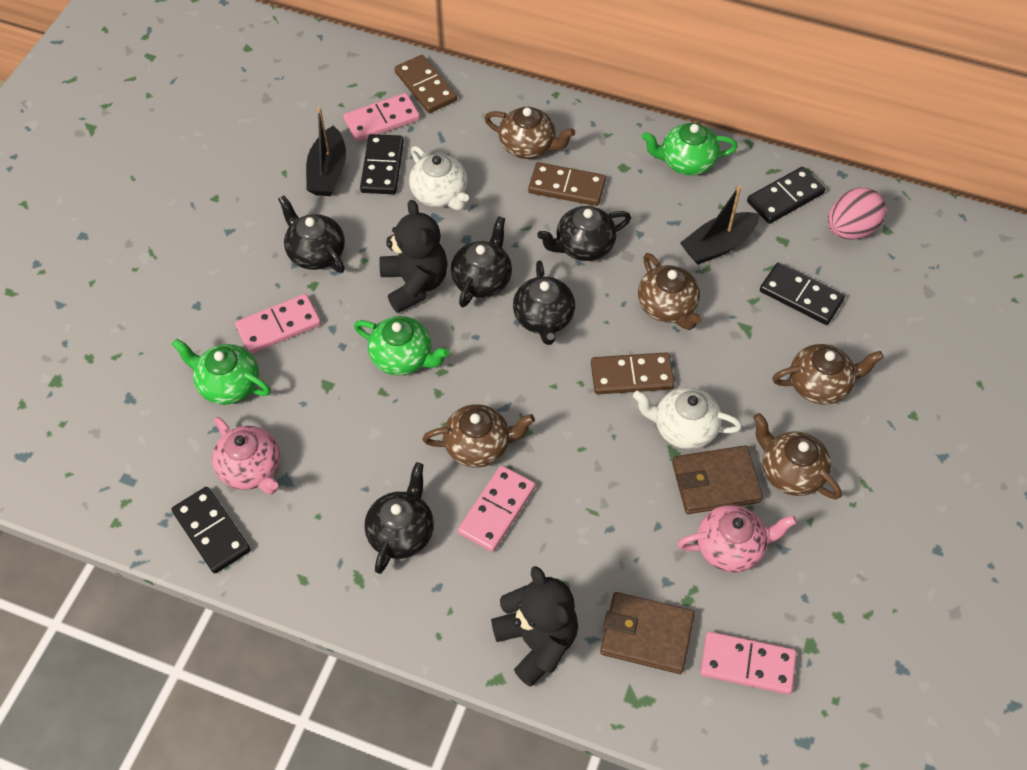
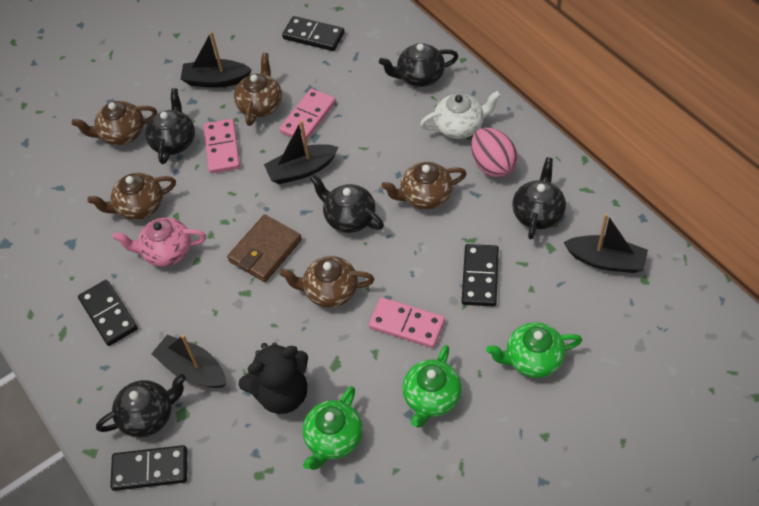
black boat: 2 -> 4
black teddy bear: 2 -> 1
brown domino: 3 -> 0
brown wallet: 2 -> 1
pink domino: 4 -> 3
pink teapot: 2 -> 1
white teapot: 2 -> 1

